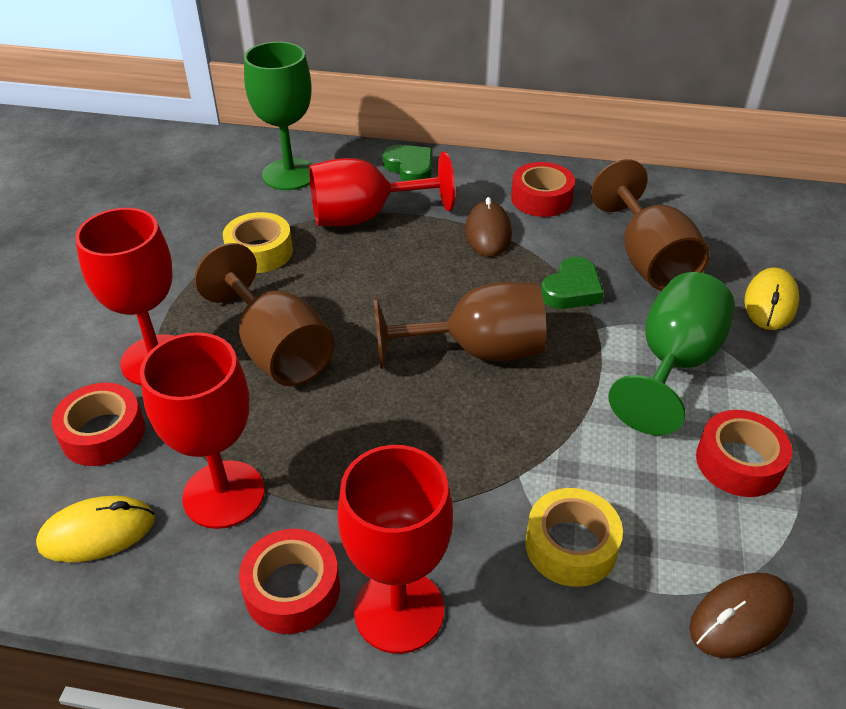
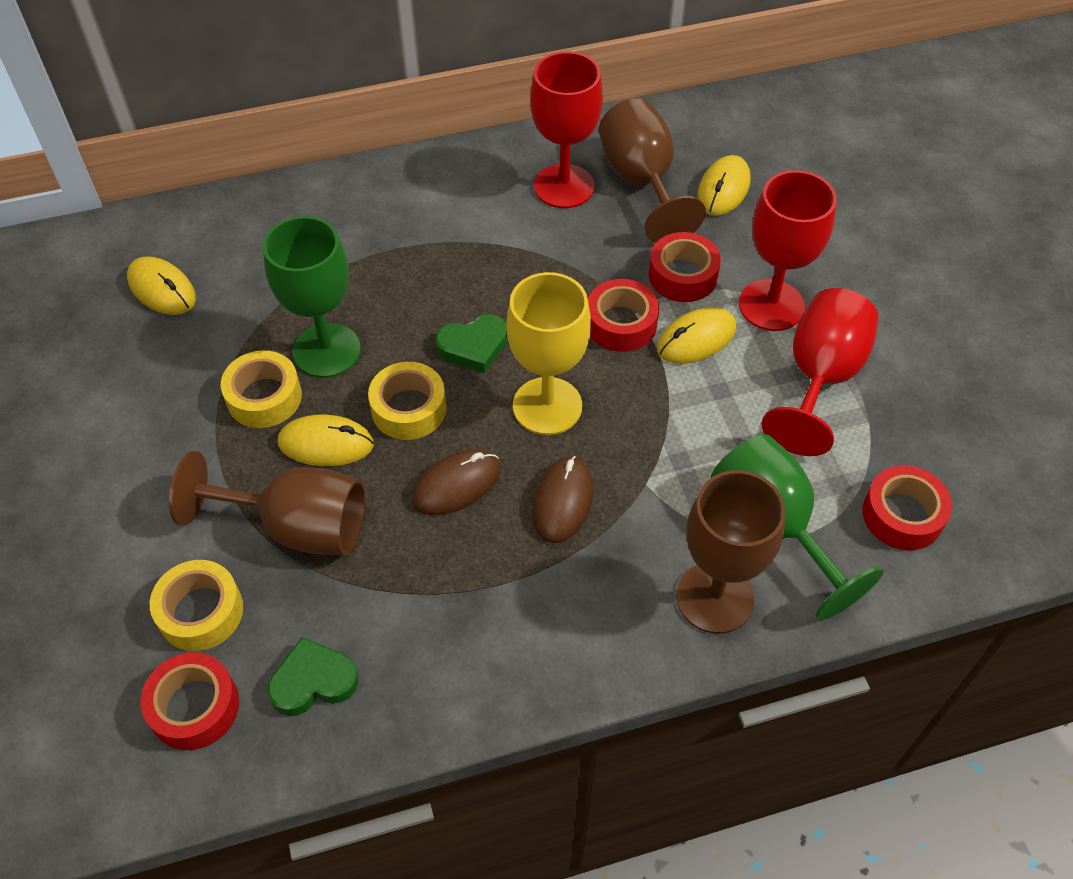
red goblet: 4 -> 3
yellow goblet: 0 -> 1
yellow mouse: 2 -> 4
yellow tape: 2 -> 3

